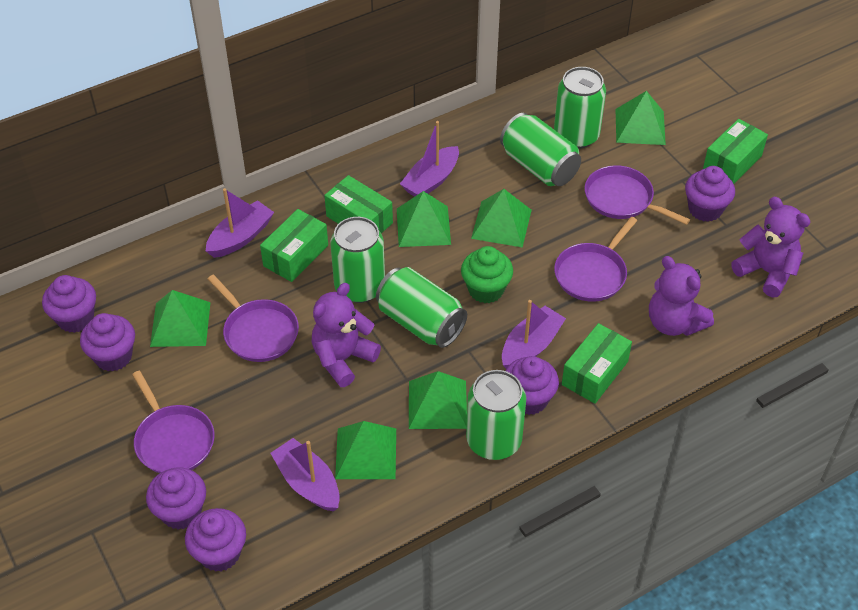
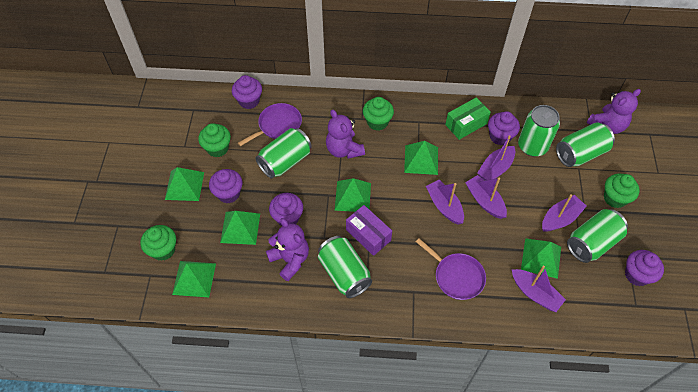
green box: 4 -> 1
green cupcake: 1 -> 4
purple boat: 4 -> 5
purple box: 0 -> 1
purple cupcake: 6 -> 5
purple pan: 4 -> 2

